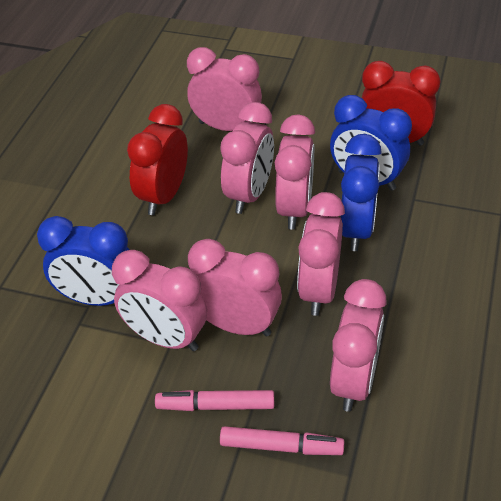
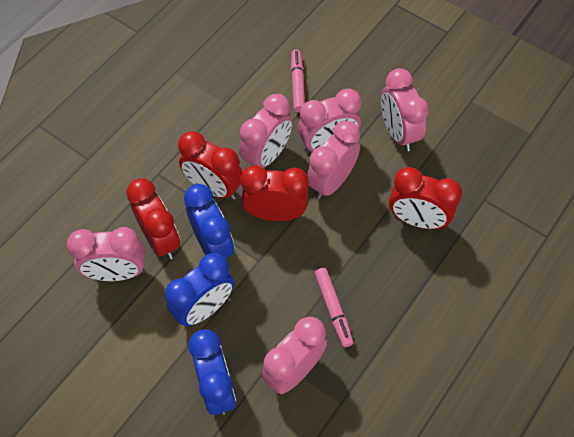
pink clock: 7 -> 6
red clock: 2 -> 4

